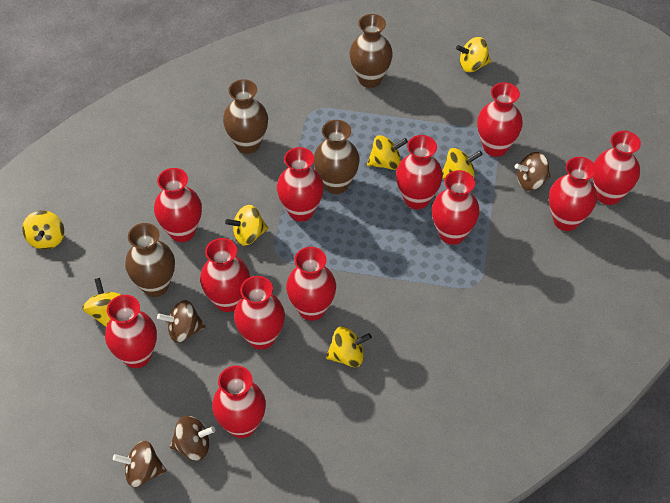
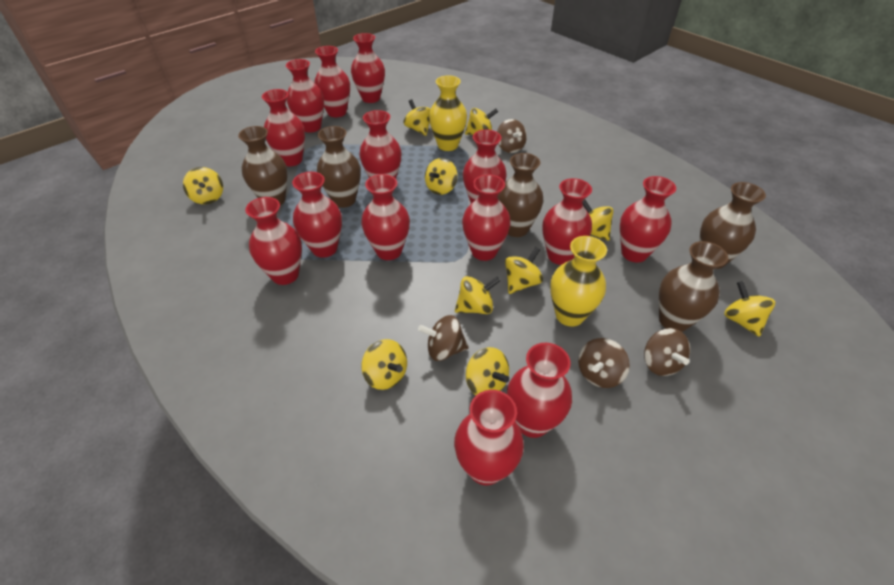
brown vase: 4 -> 5
red vase: 12 -> 14
yellow spinning top: 7 -> 10
yellow vase: 0 -> 2

